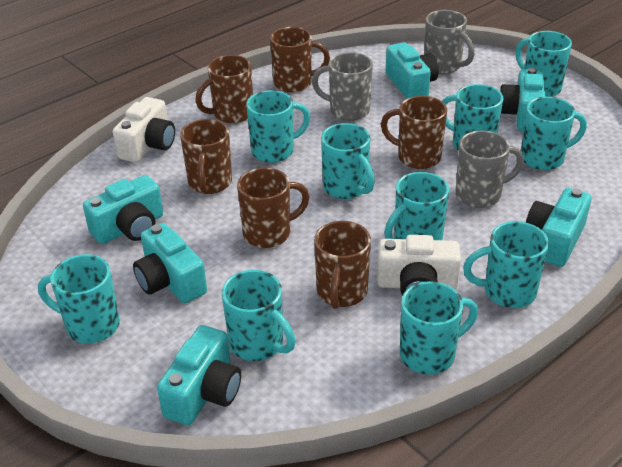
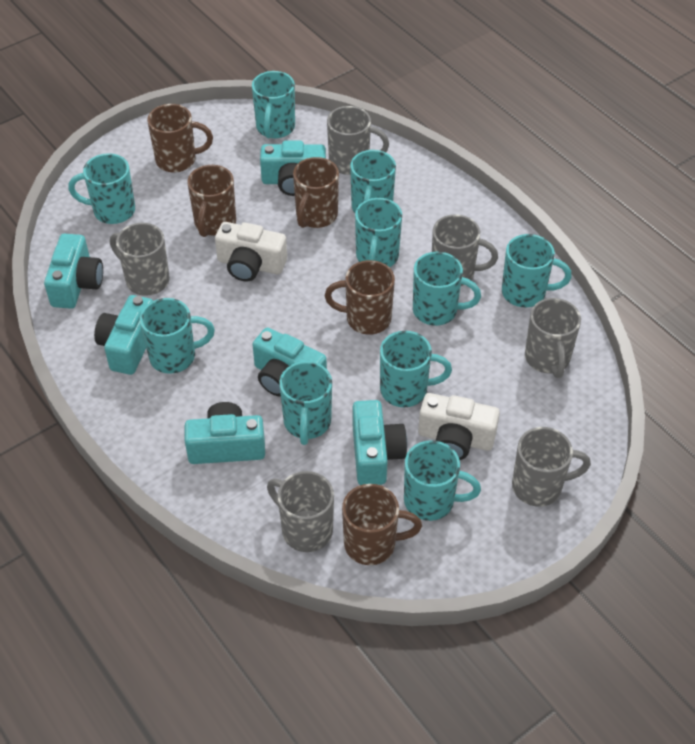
brown mug: 6 -> 5
grey mug: 3 -> 6

